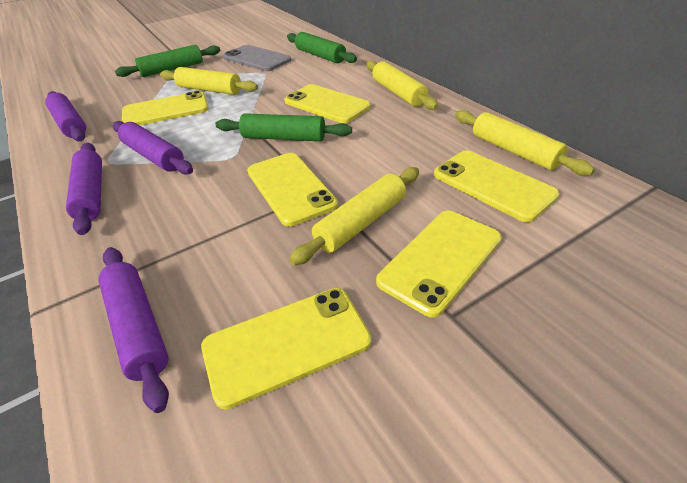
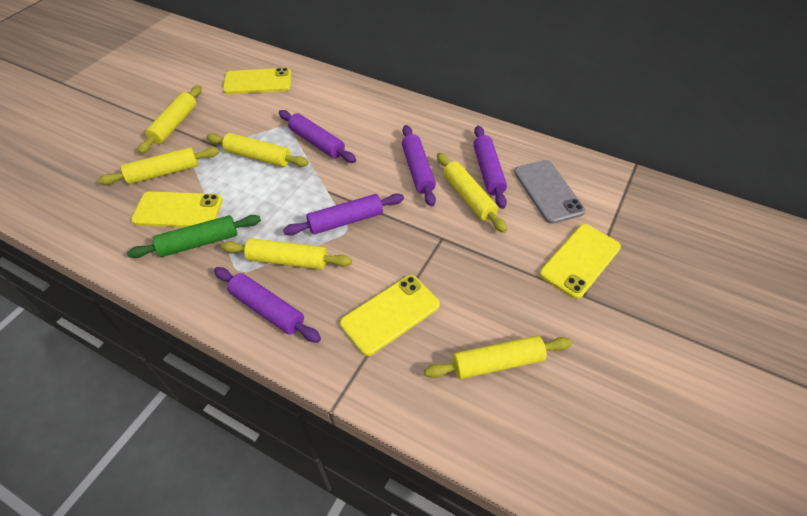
green rolling pin: 3 -> 1
purple rolling pin: 4 -> 5
yellow phone: 6 -> 4
yellow rolling pin: 4 -> 6

